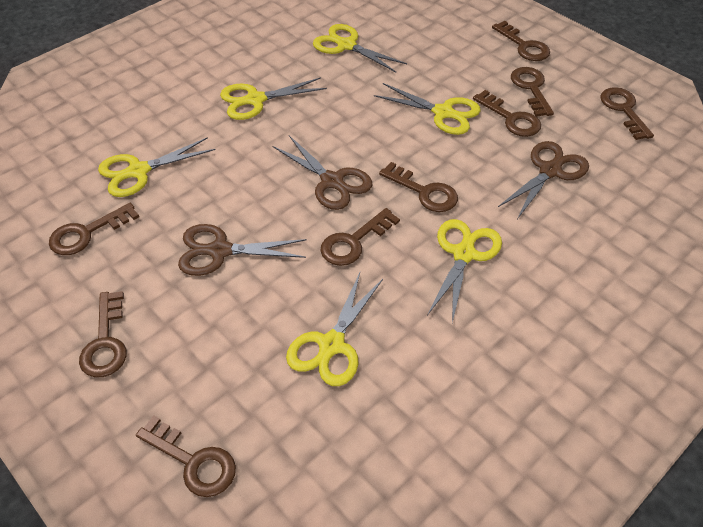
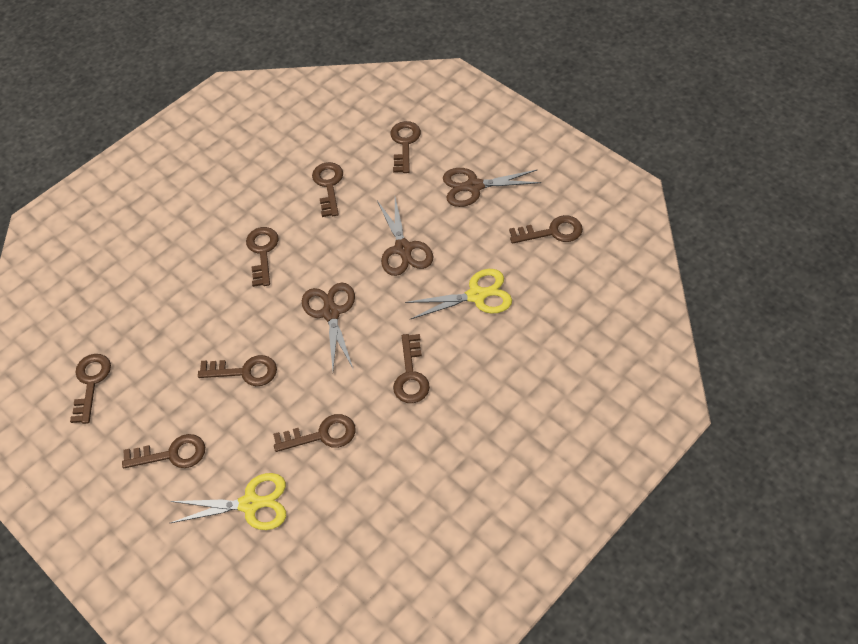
yellow scissors: 6 -> 2

